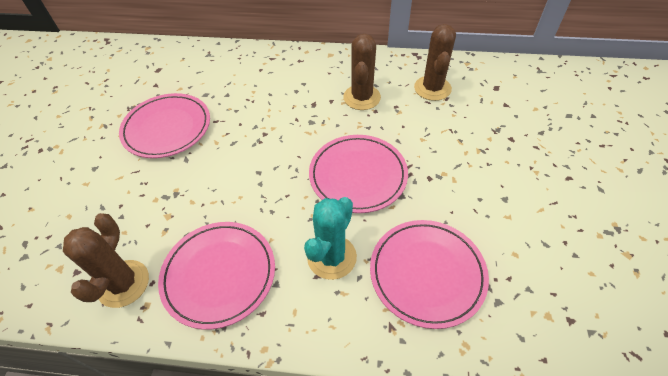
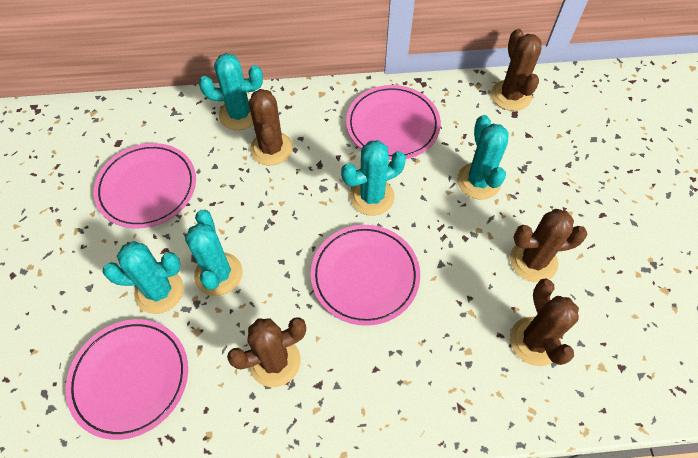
brown cactus: 3 -> 5
turquoise cactus: 1 -> 5

